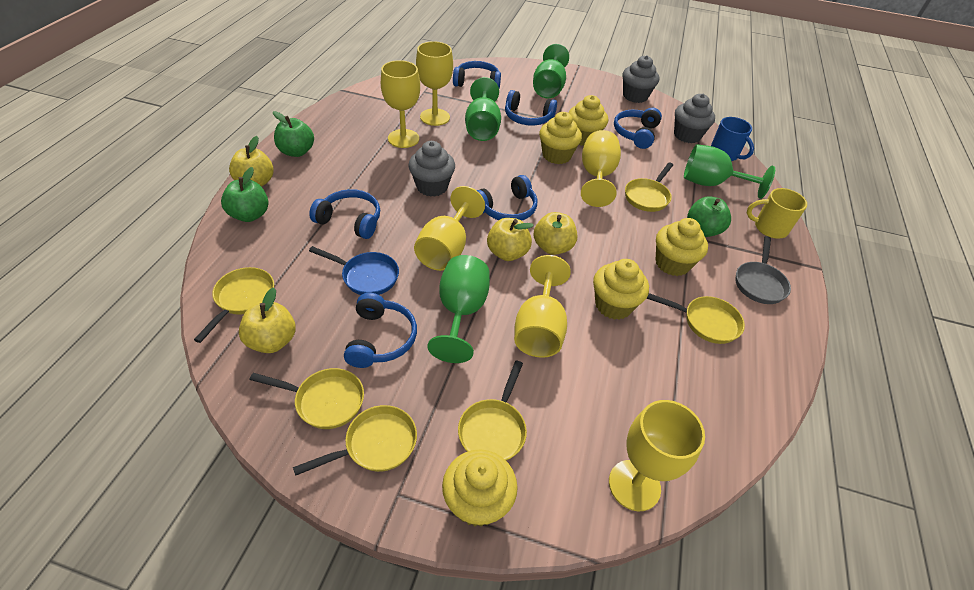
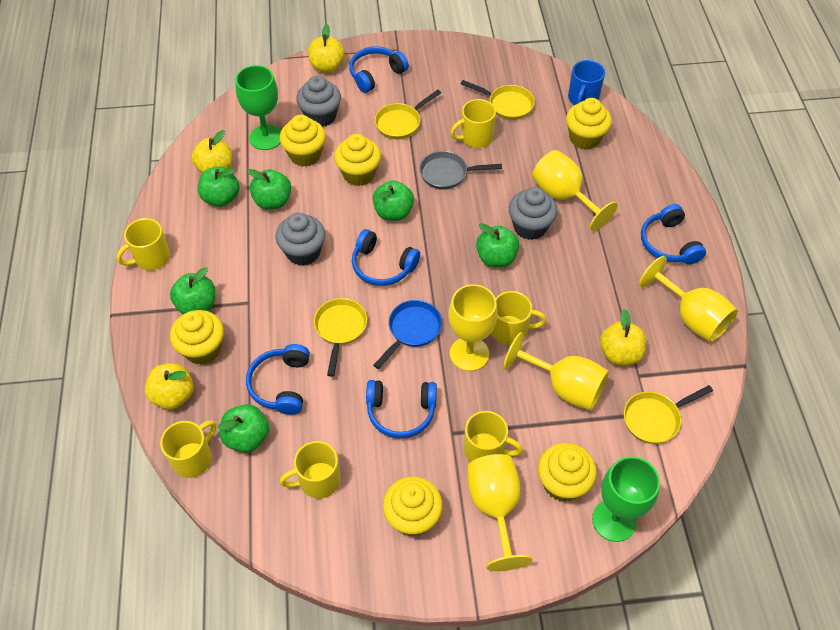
blue headphones: 6 -> 5
green apple: 3 -> 6
green goblet: 4 -> 2
yellow cupcake: 5 -> 6
yellow goblet: 6 -> 5
yellow mug: 1 -> 6
yellow pan: 6 -> 4

